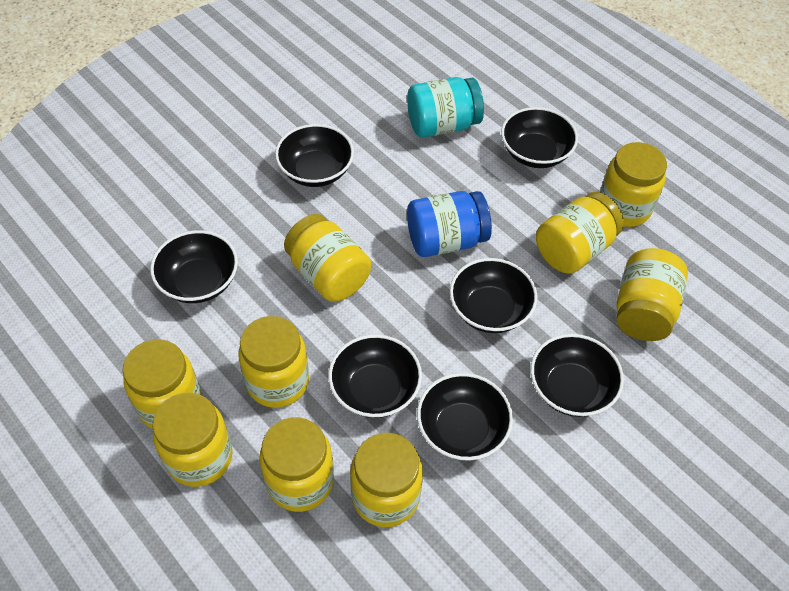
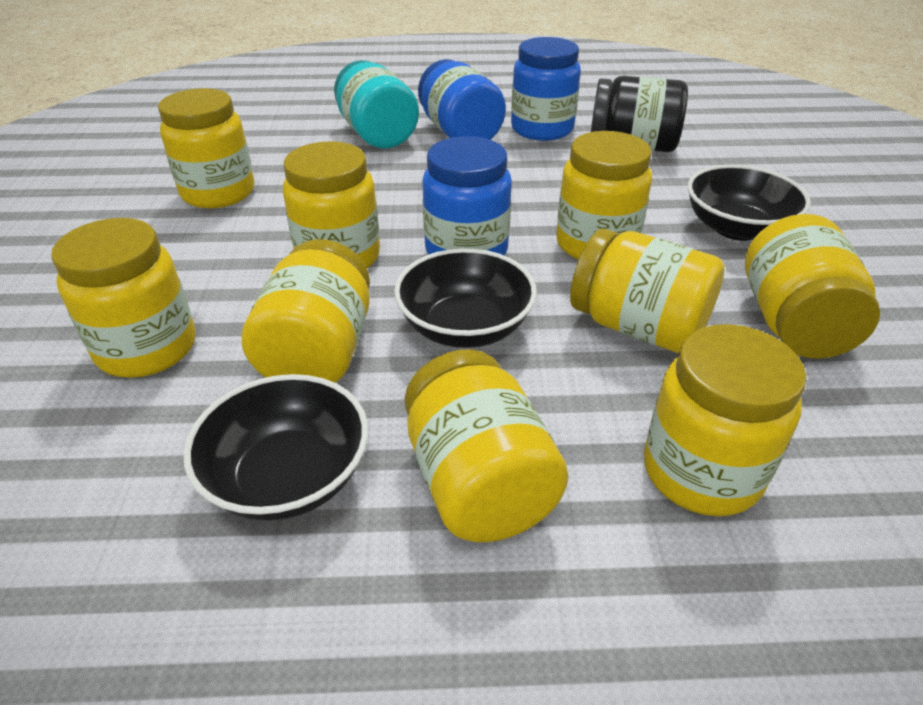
black bowl: 7 -> 3
black jar: 0 -> 1
blue jar: 1 -> 3

